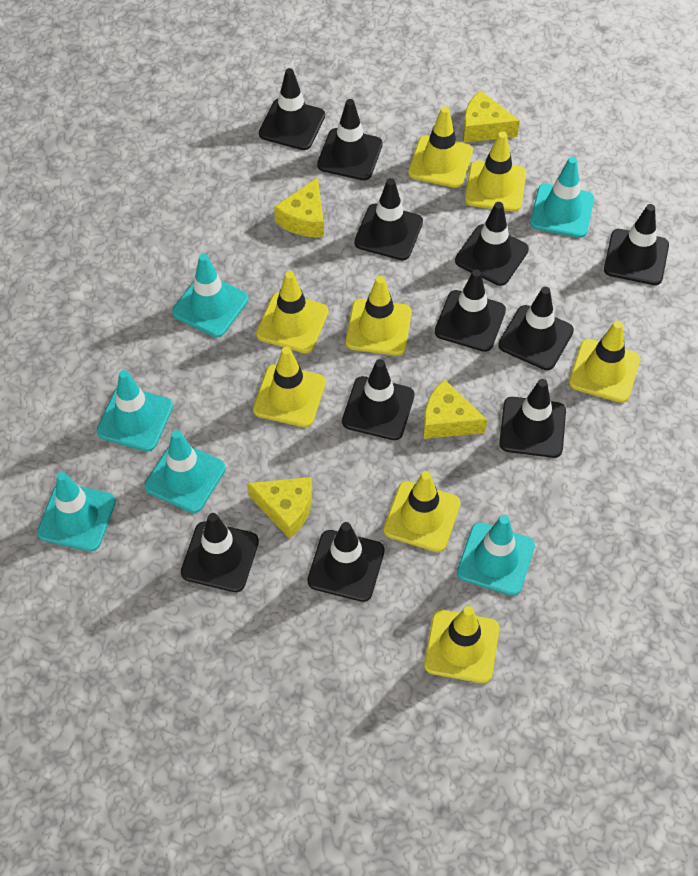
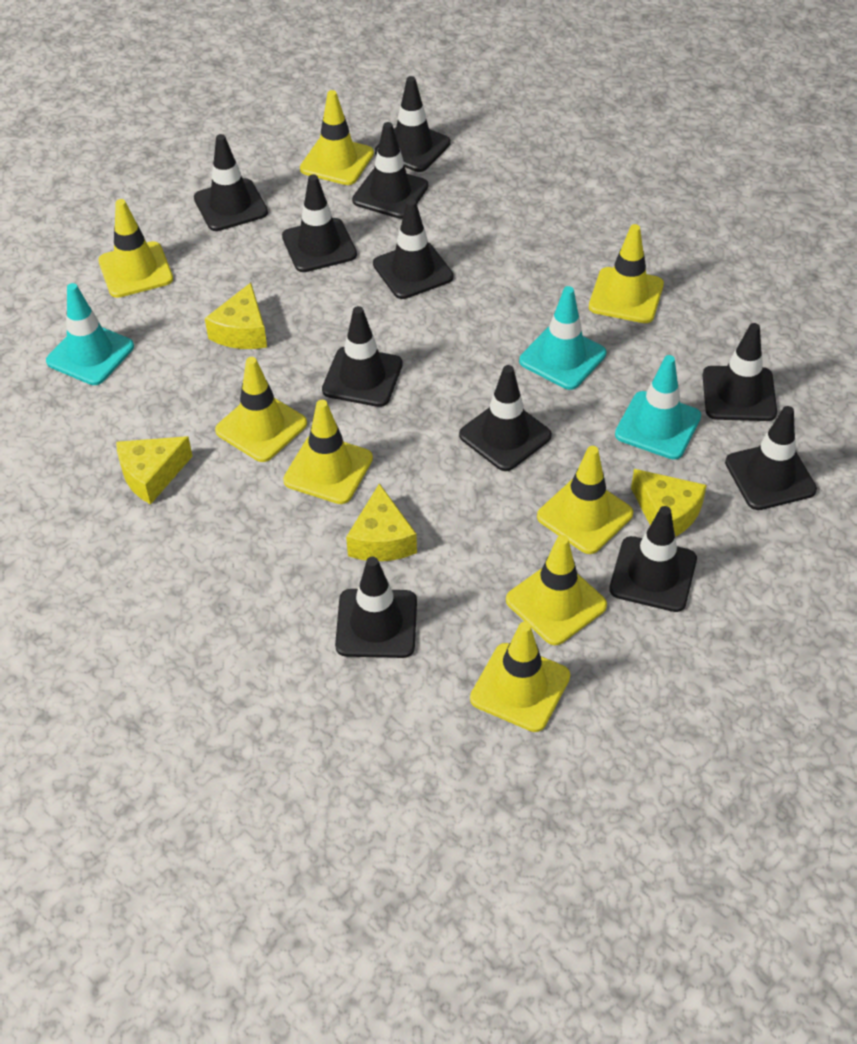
turquoise traffic cone: 6 -> 3

